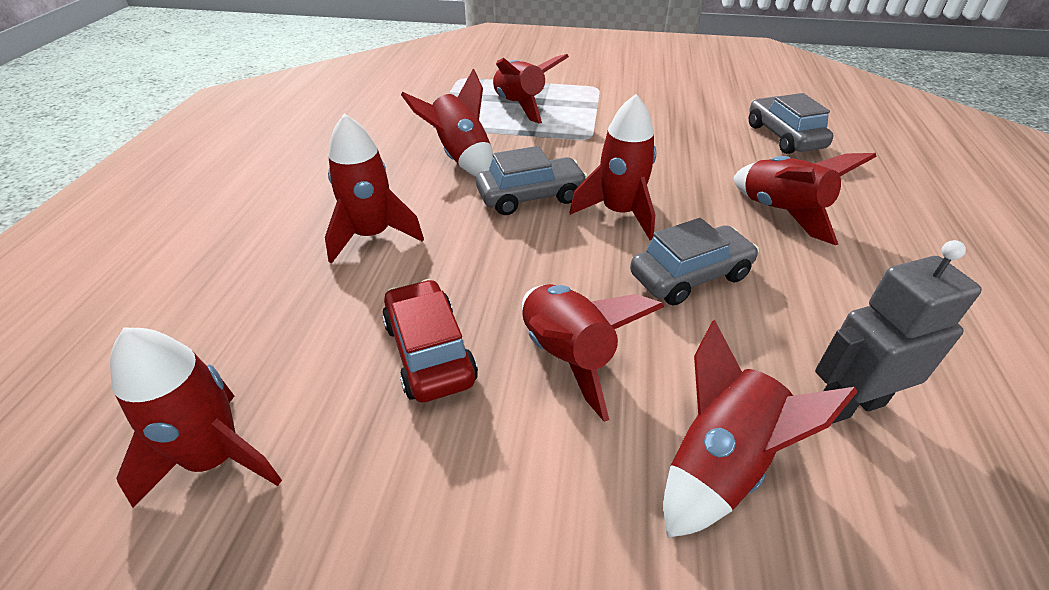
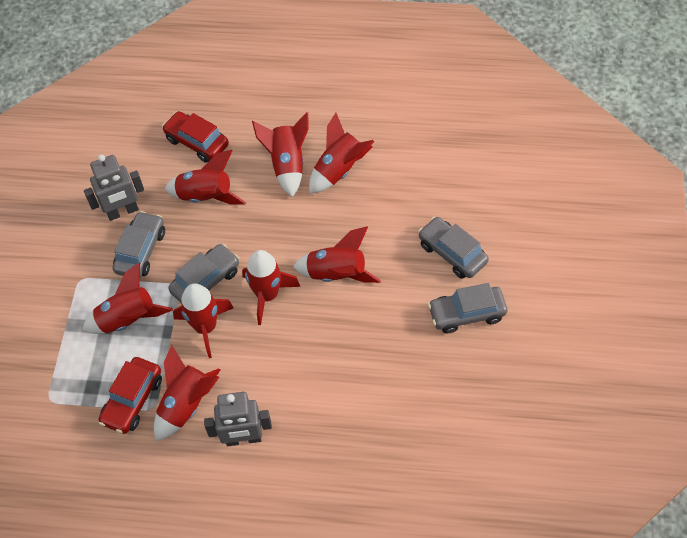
grey car: 3 -> 4
grey robot: 1 -> 2
red car: 1 -> 2

